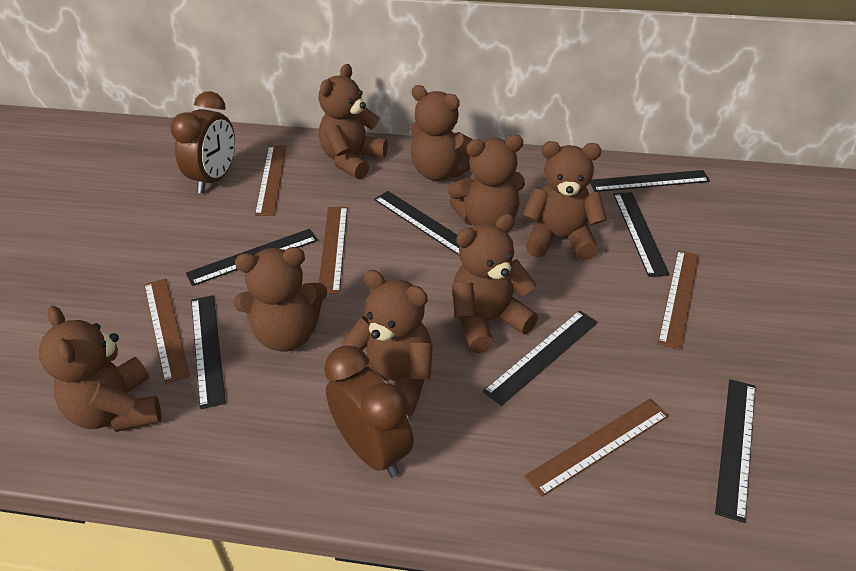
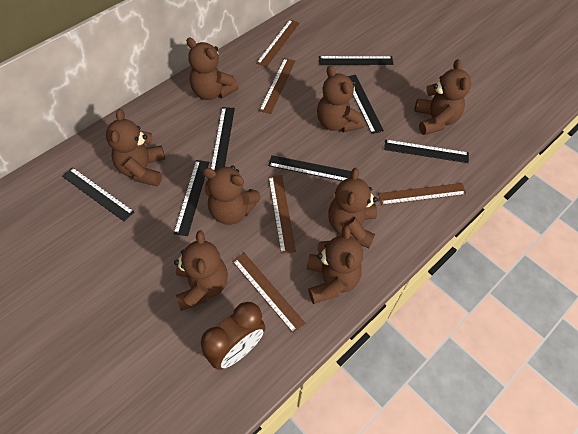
brown clock: 2 -> 1

